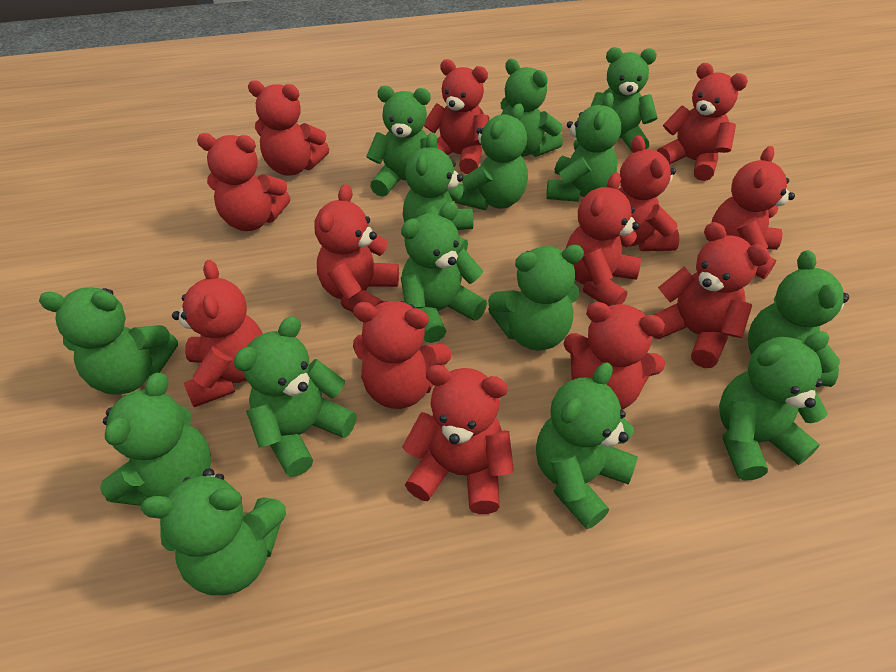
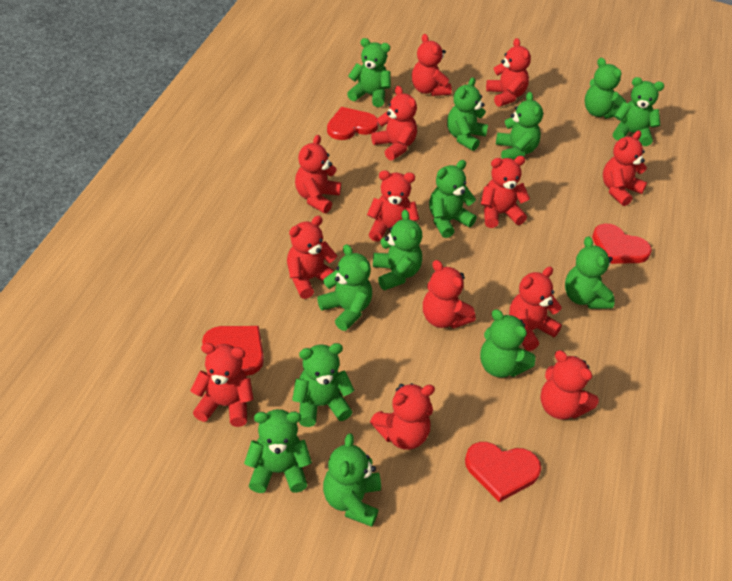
green teddy bear: 15 -> 13
red heart: 0 -> 4

